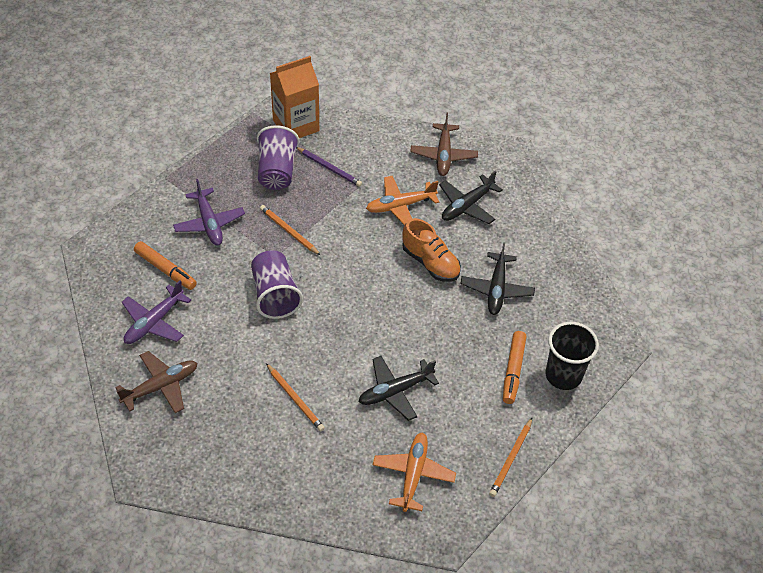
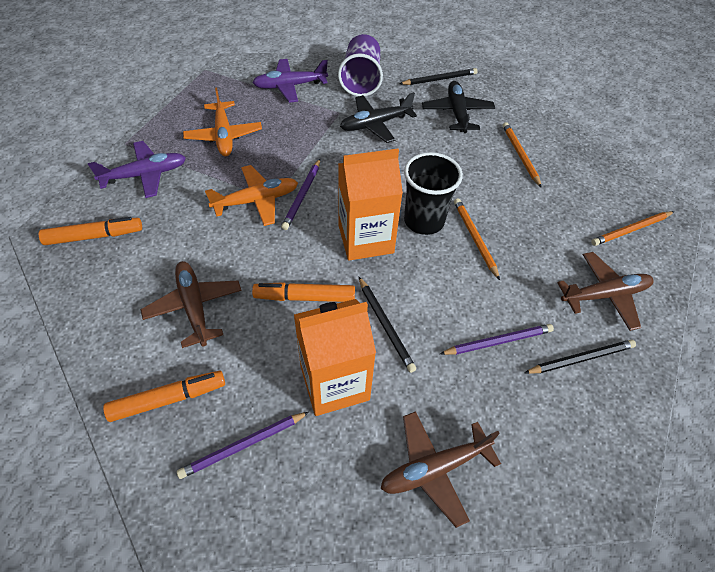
black pencil: 0 -> 3
black plane: 3 -> 2
brown plane: 2 -> 3
orange carton: 1 -> 2
orange marker: 2 -> 3
orange shoe: 1 -> 0
purple cup: 2 -> 1
purple pencil: 1 -> 3

